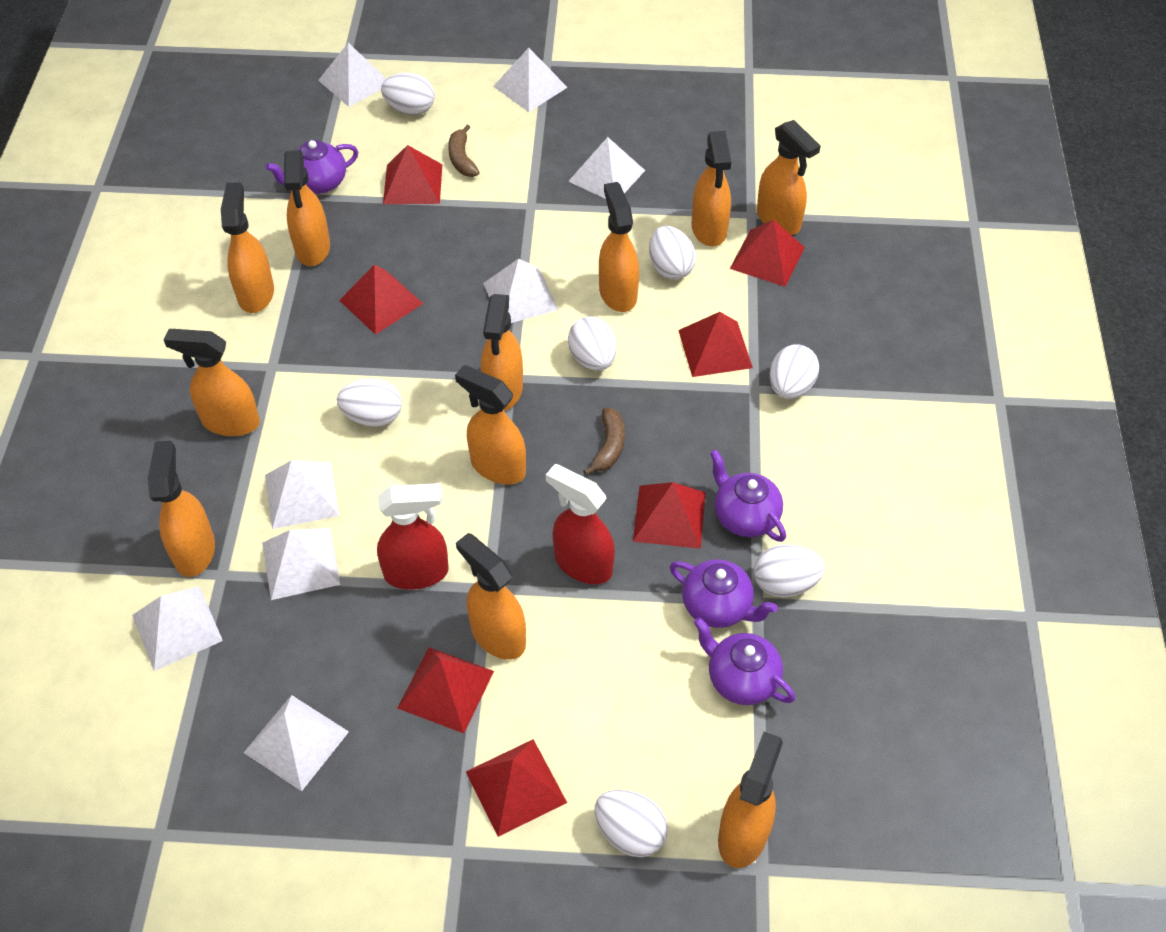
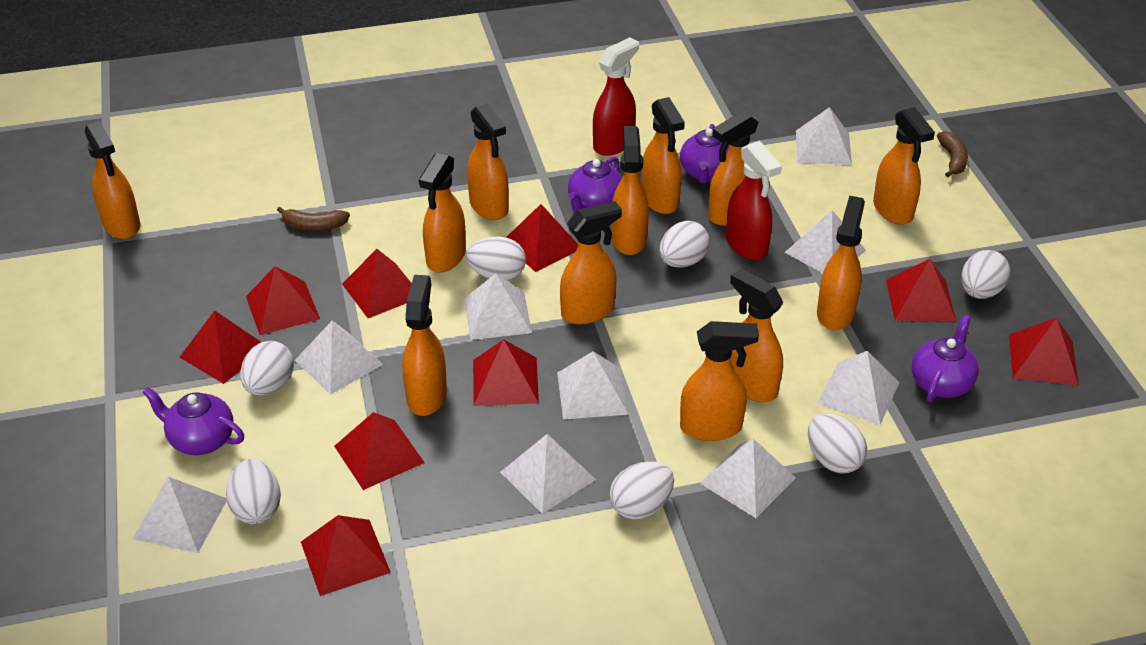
orange spray bottle: 11 -> 12
red pyramid: 7 -> 9
white pyramid: 8 -> 9

